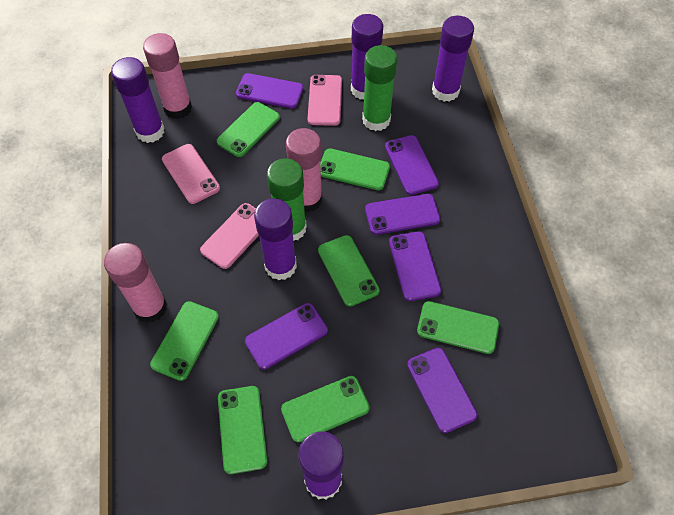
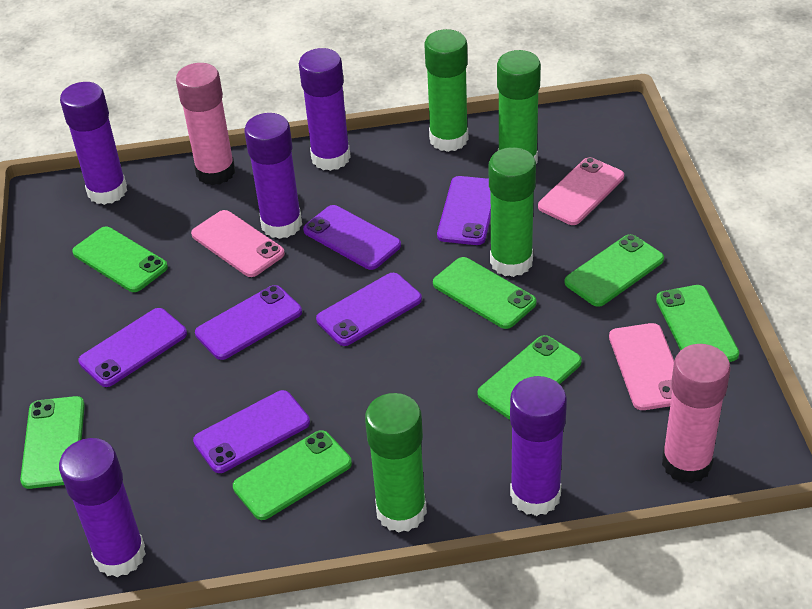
green glue stick: 2 -> 4
pink glue stick: 3 -> 2

